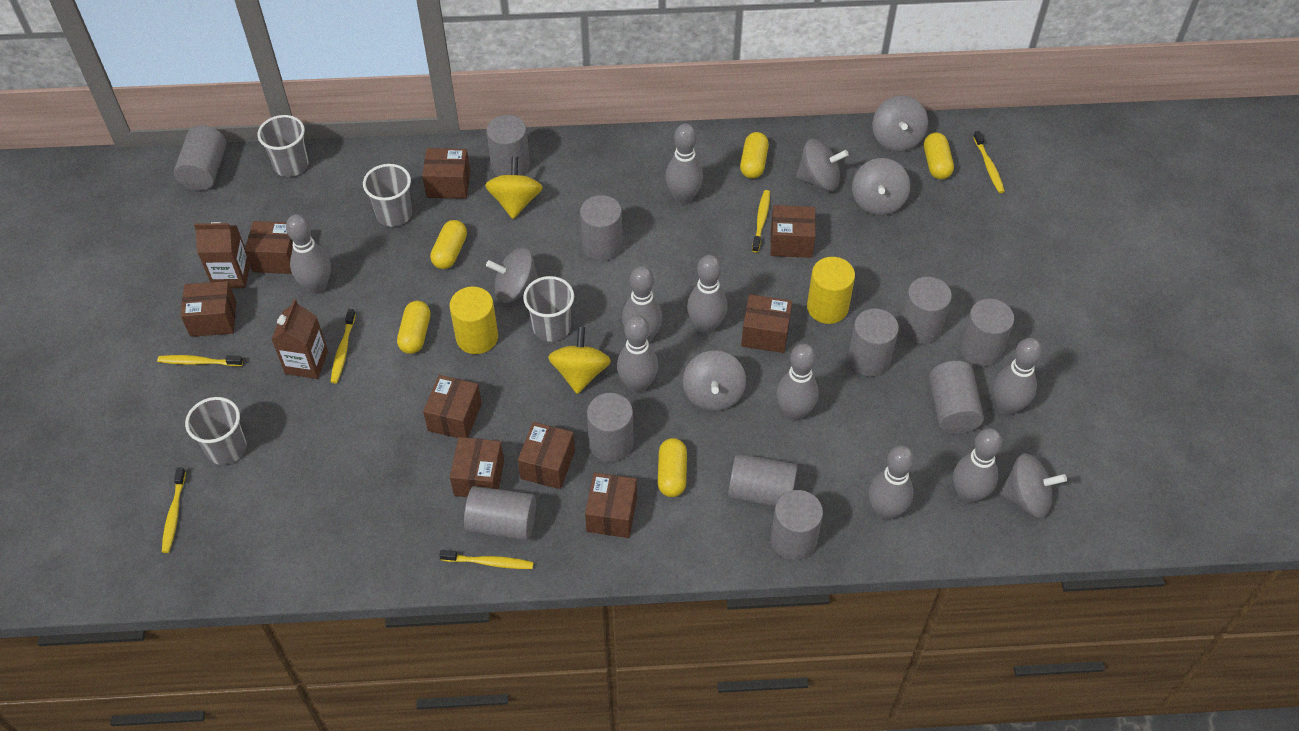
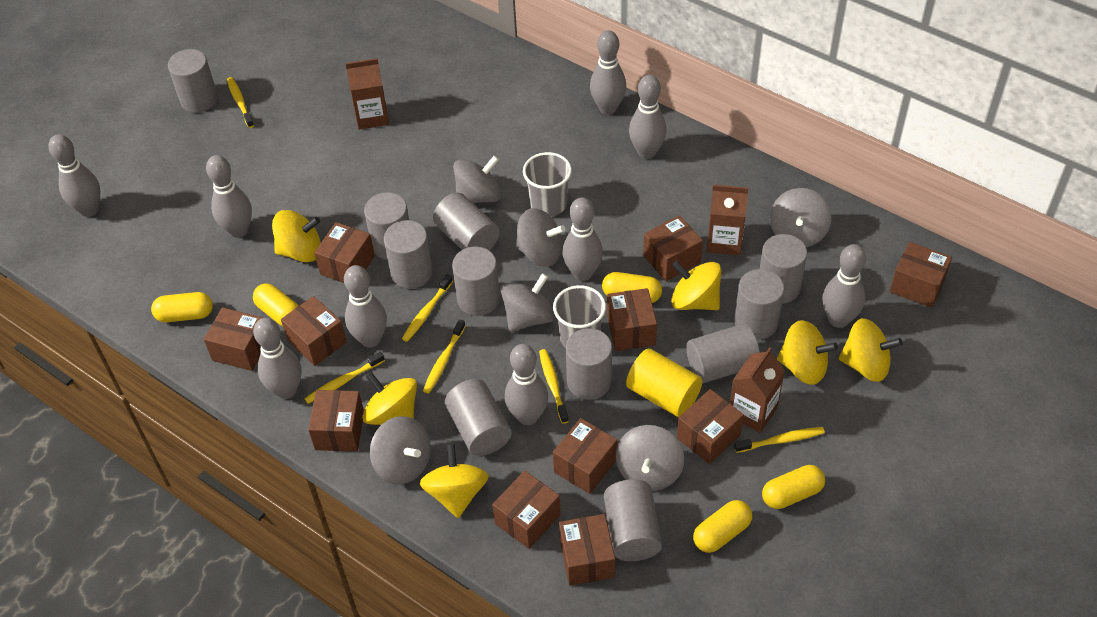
brown box: 9 -> 11
brown carton: 2 -> 3
grey cup: 4 -> 2
yellow cylinder: 2 -> 1
yellow spinning top: 2 -> 6

